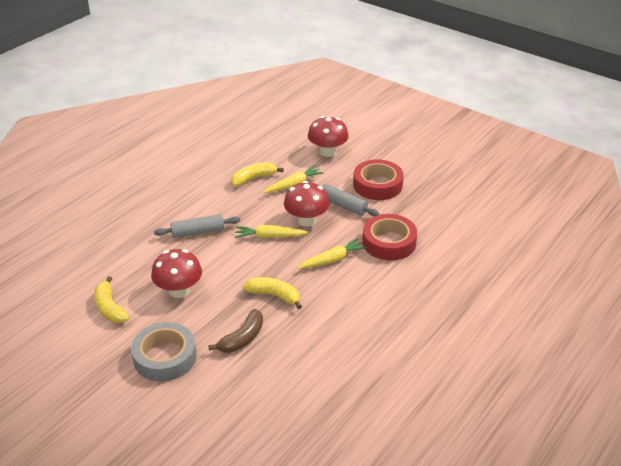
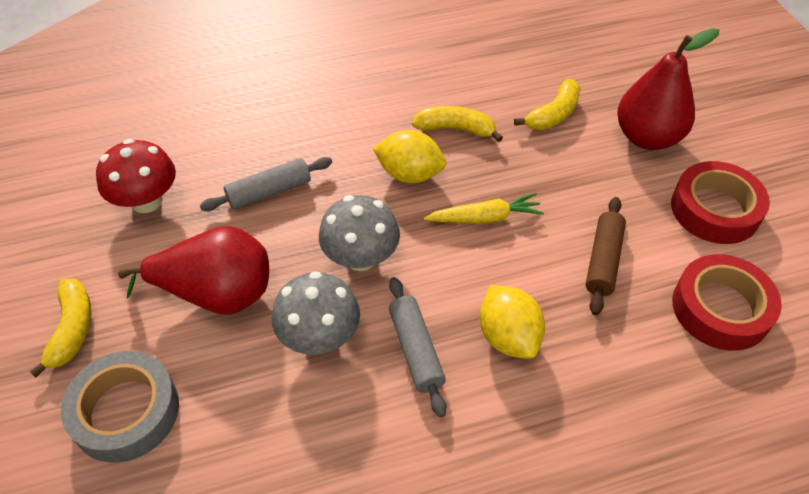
brown banana: 1 -> 0
brown rolling pin: 0 -> 1
grey mushroom: 0 -> 2
red mushroom: 3 -> 1
red pear: 0 -> 2
yellow carrot: 3 -> 1
yellow lemon: 0 -> 2

